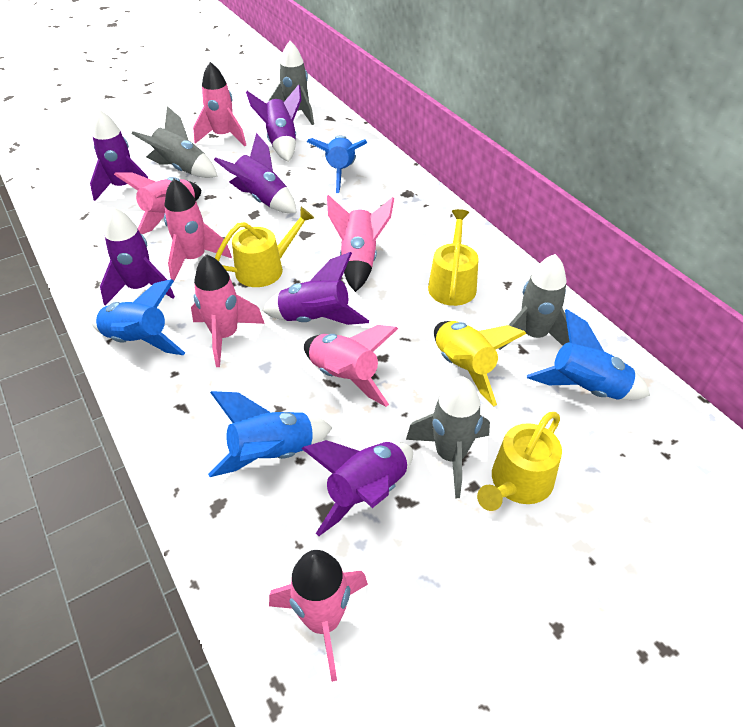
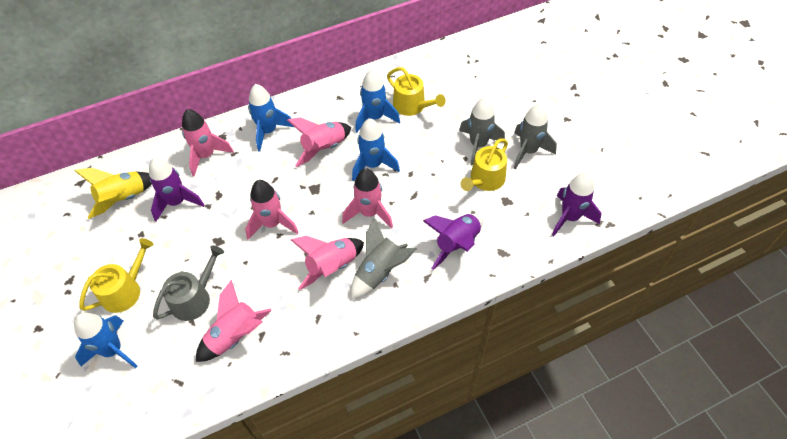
grey rocket: 4 -> 3
grey watering can: 0 -> 1
pink rocket: 7 -> 6
purple rocket: 6 -> 3

